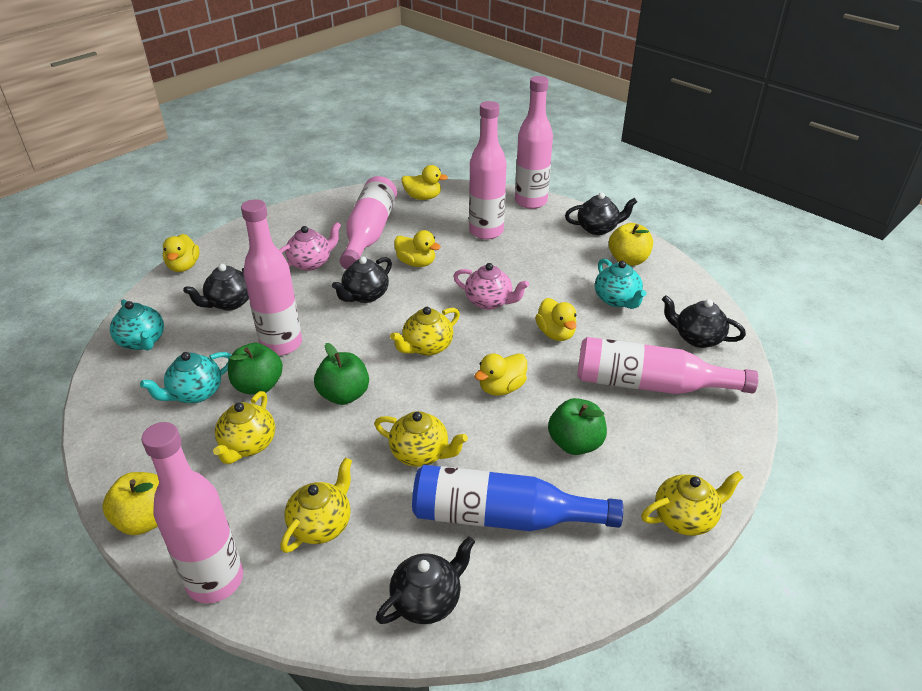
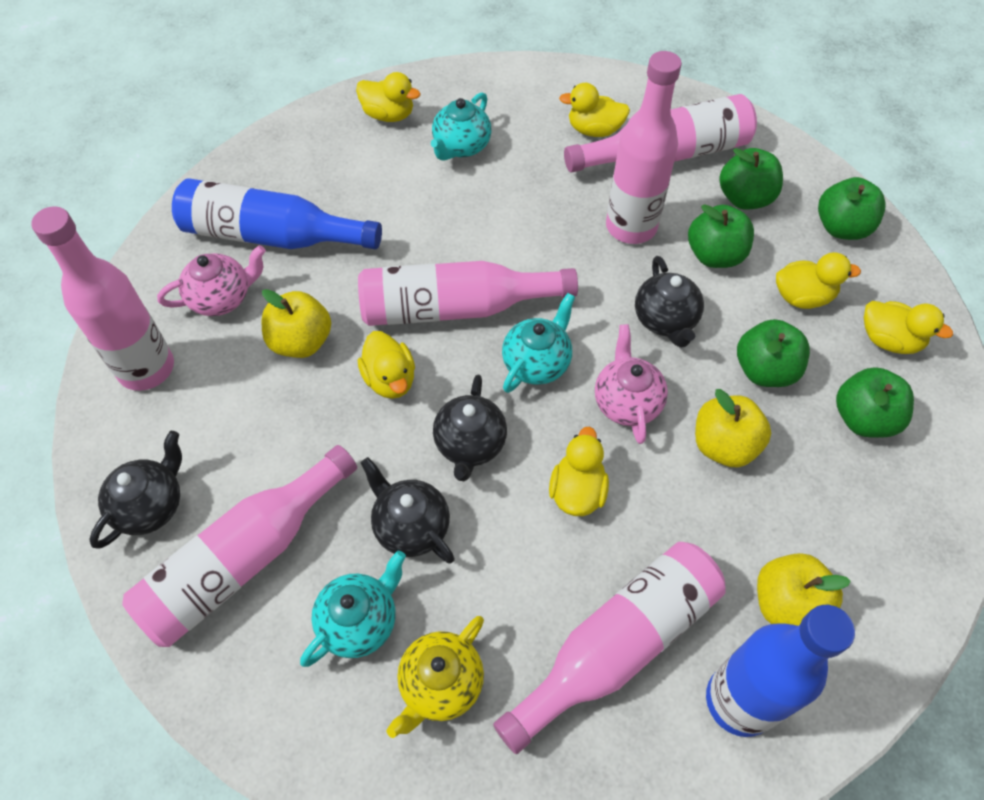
black teapot: 5 -> 4
blue bottle: 1 -> 2
green apple: 3 -> 5
yellow apple: 2 -> 3
yellow duck: 5 -> 6
yellow teapot: 5 -> 1

